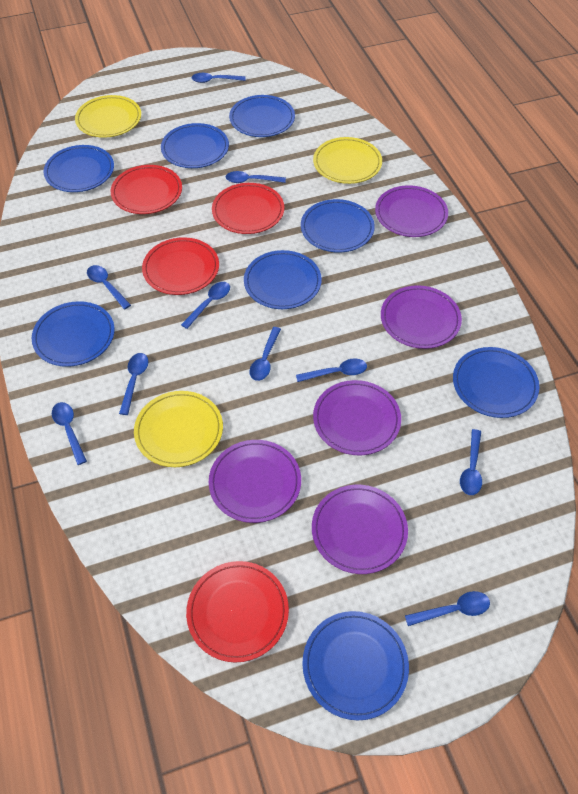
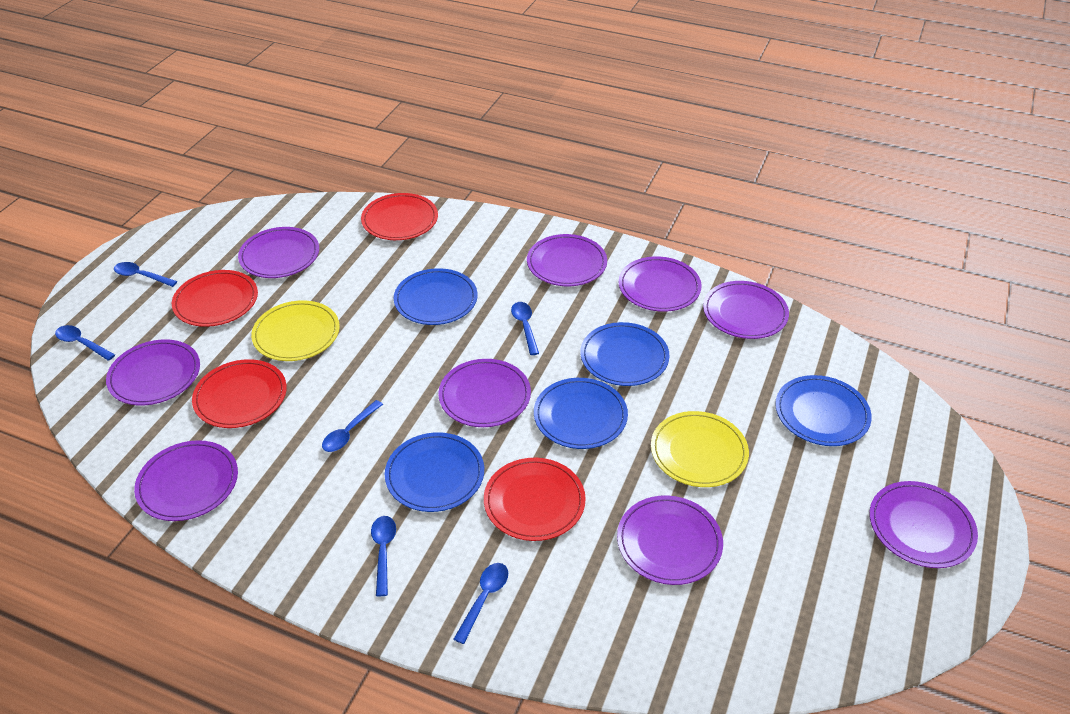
blue plate: 8 -> 5
blue spoon: 10 -> 6
purple plate: 5 -> 9
yellow plate: 3 -> 2

